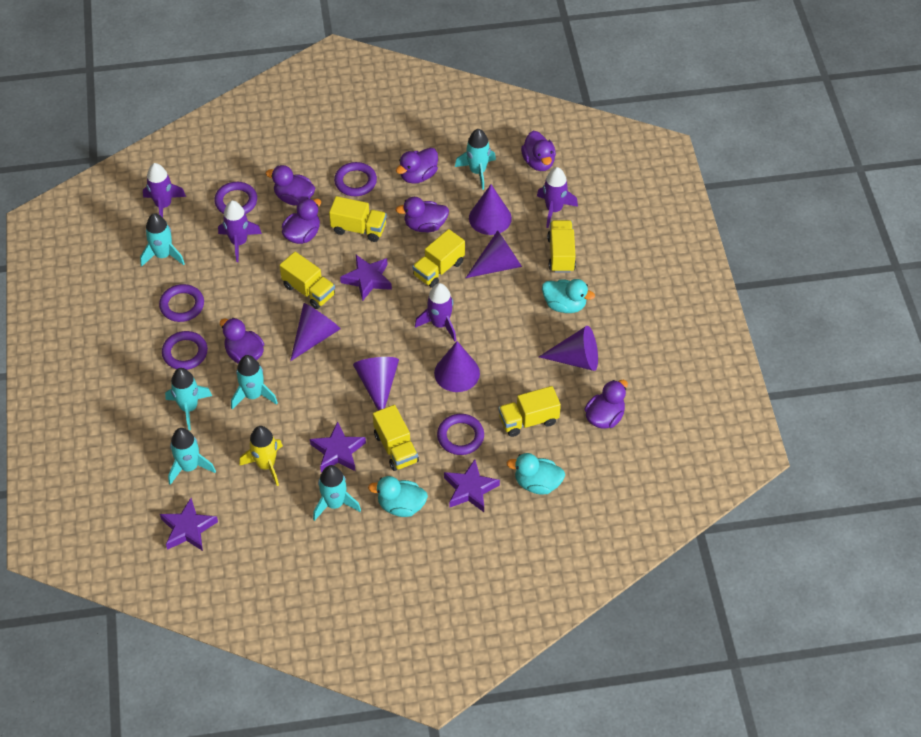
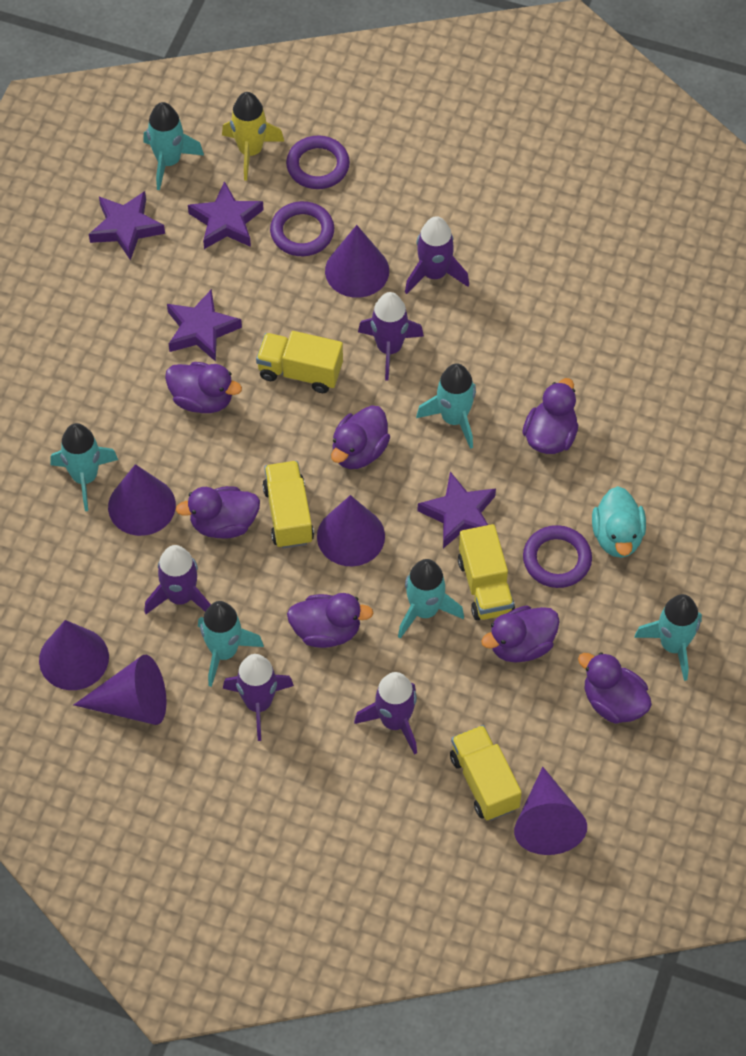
purple ring: 5 -> 3
purple rocket: 4 -> 5
turquoise duck: 3 -> 1
yellow truck: 6 -> 4

